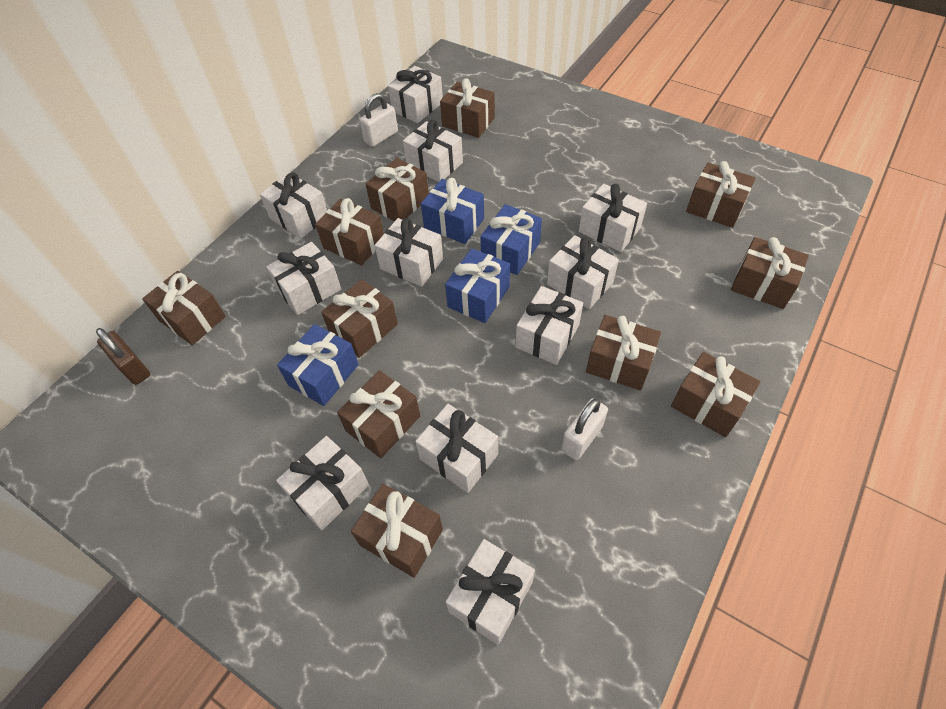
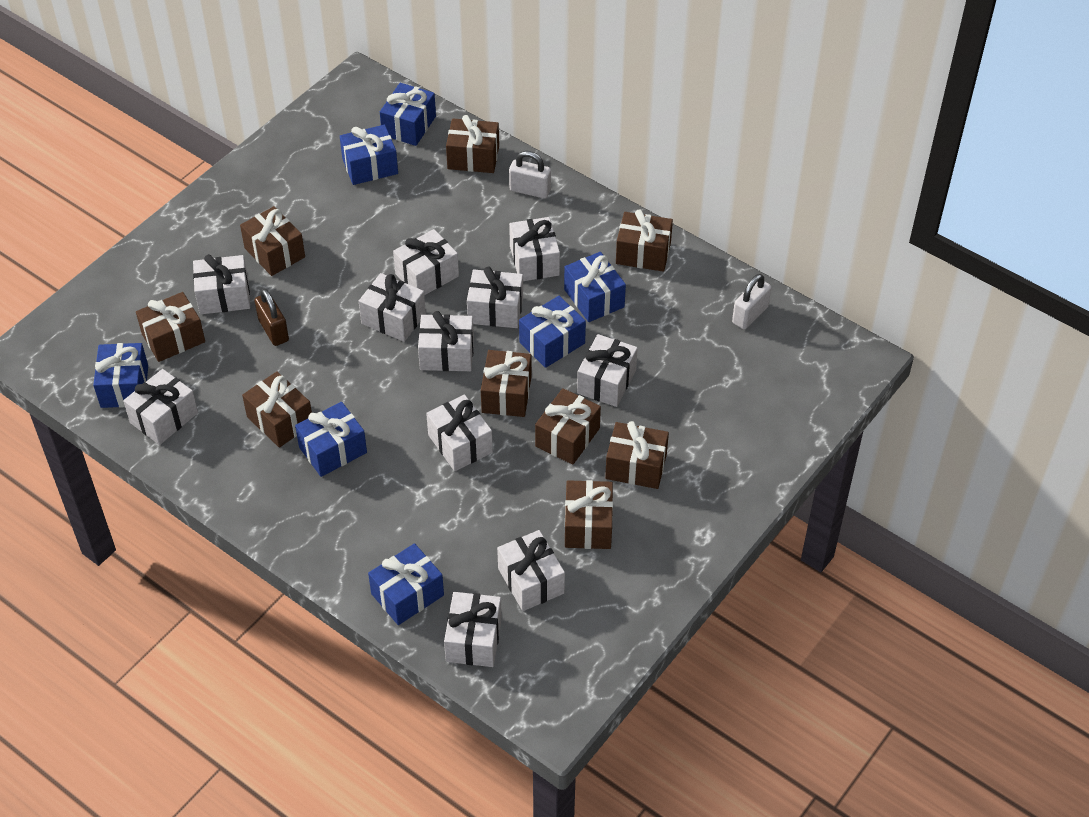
blue gift: 4 -> 7
brown gift: 11 -> 9

